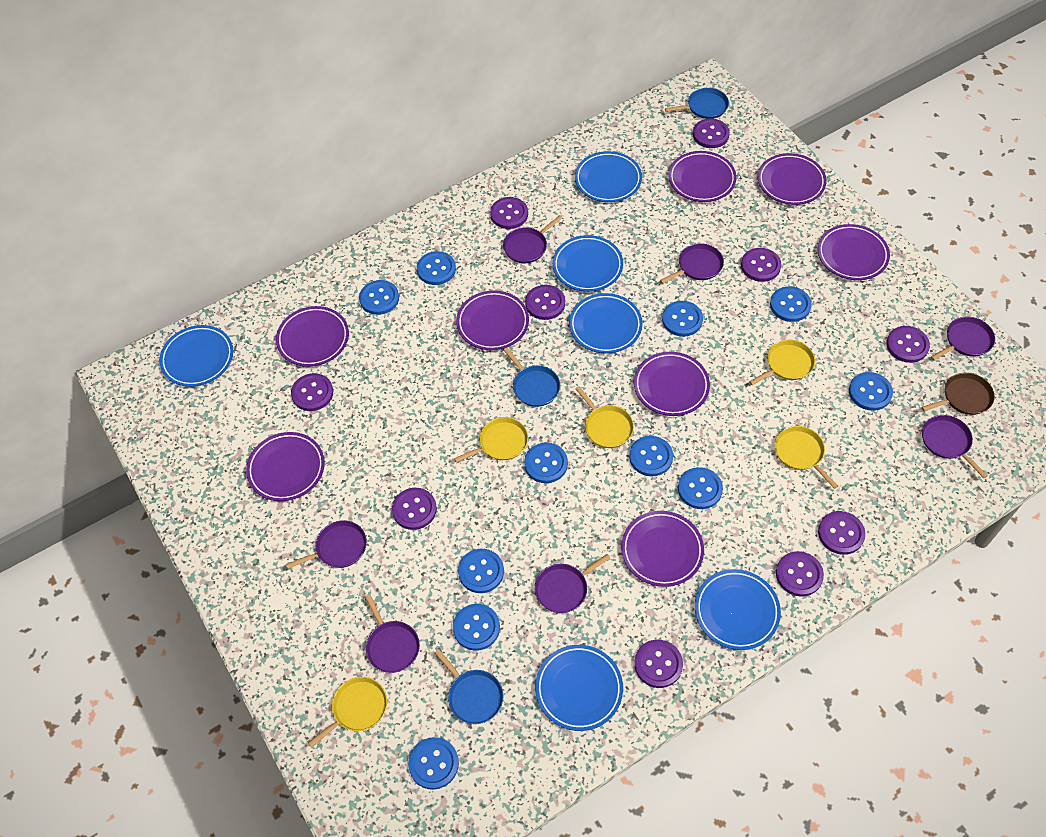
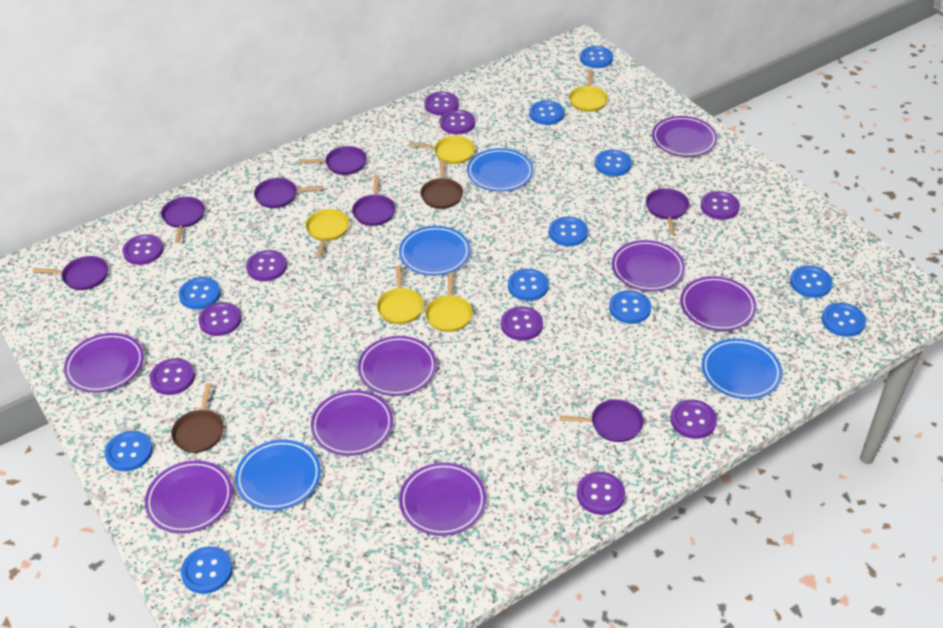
blue pan: 3 -> 0
blue plate: 6 -> 4
brown pan: 1 -> 2

